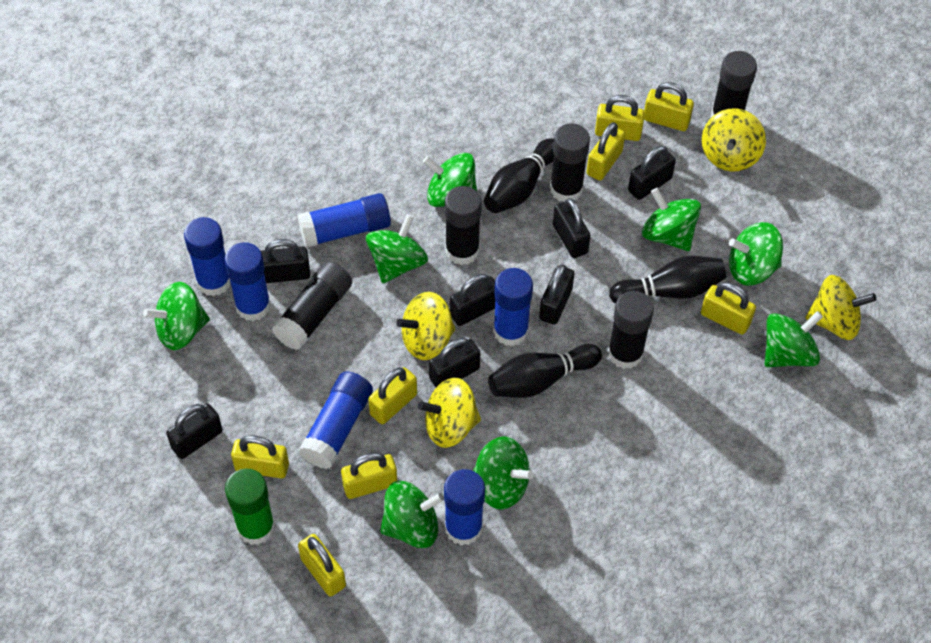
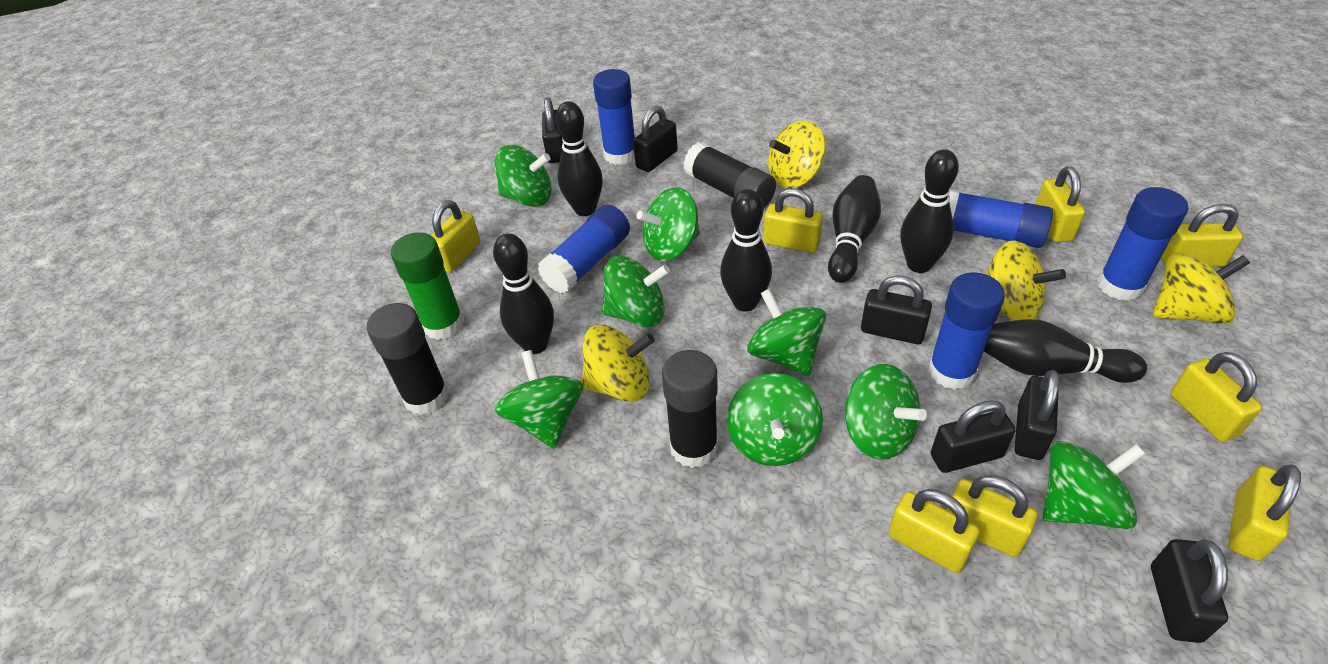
black bowling pin: 3 -> 6
black glue stick: 5 -> 3
black padlock: 7 -> 6
blue glue stick: 6 -> 5

